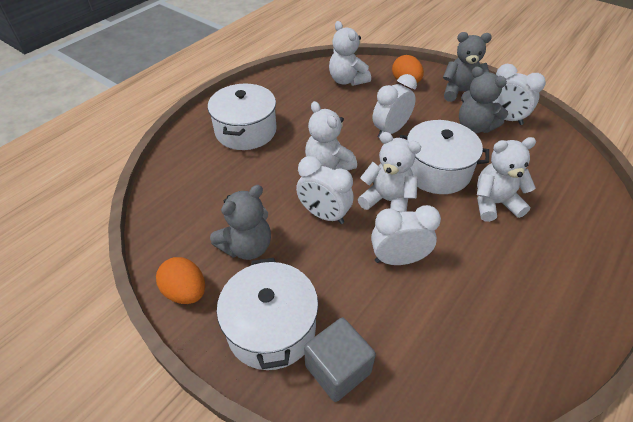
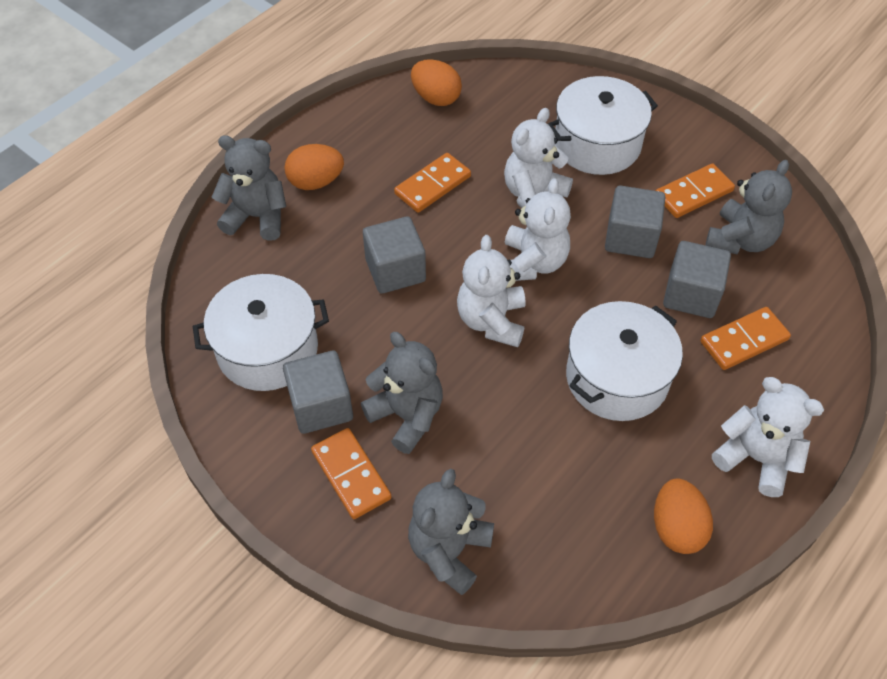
grey cube: 1 -> 4
grey teddy bear: 3 -> 4
orange domino: 0 -> 4
orange egg: 2 -> 3
white clock: 4 -> 0

